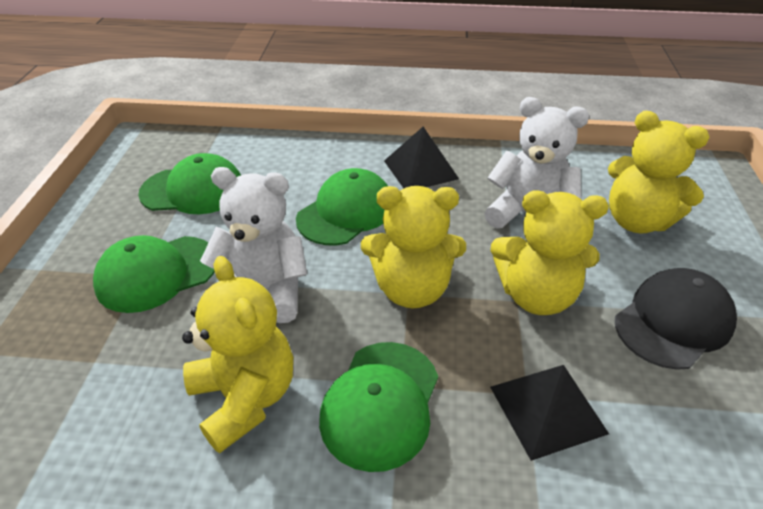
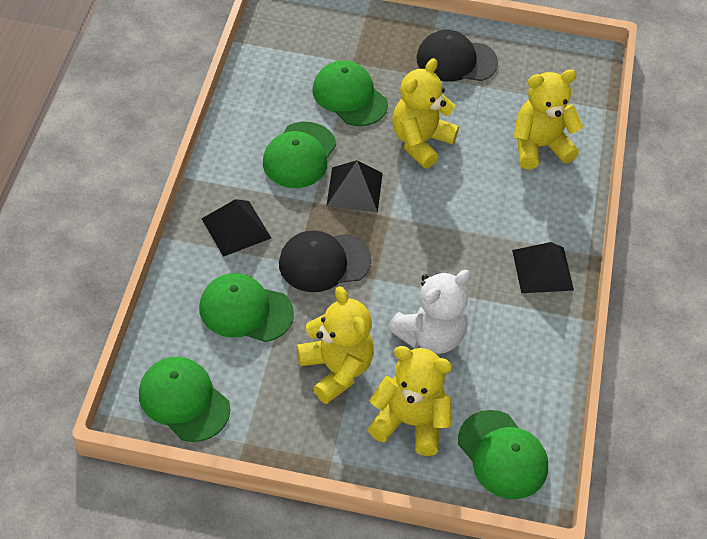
black cap: 1 -> 2
black pyramid: 2 -> 3
green cap: 4 -> 5
white teddy bear: 2 -> 1

